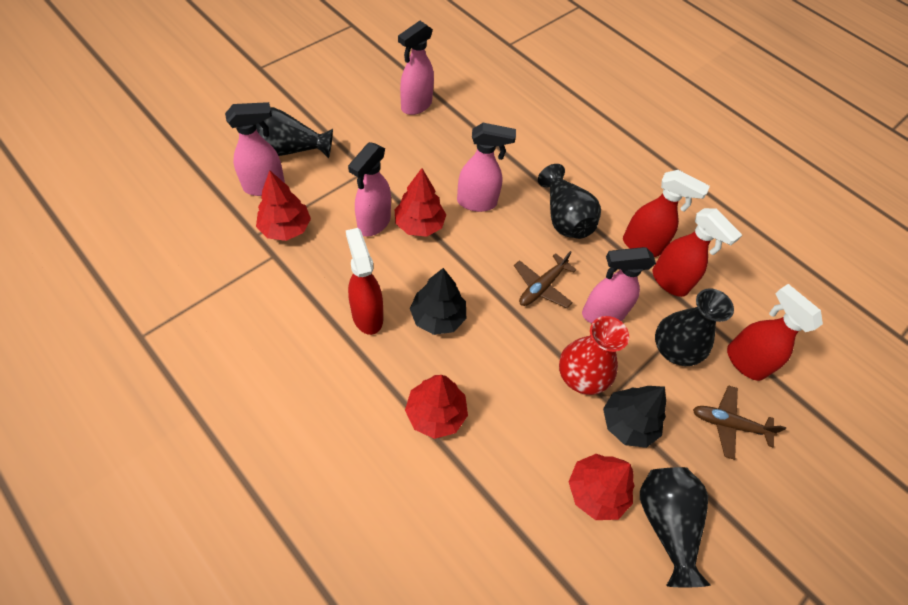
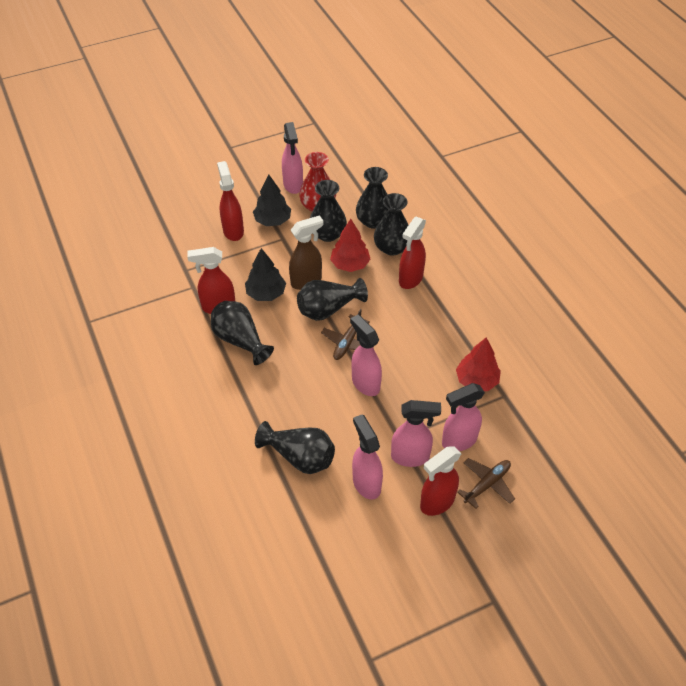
black vase: 4 -> 6
brown spray bottle: 0 -> 1
red tree: 4 -> 2

